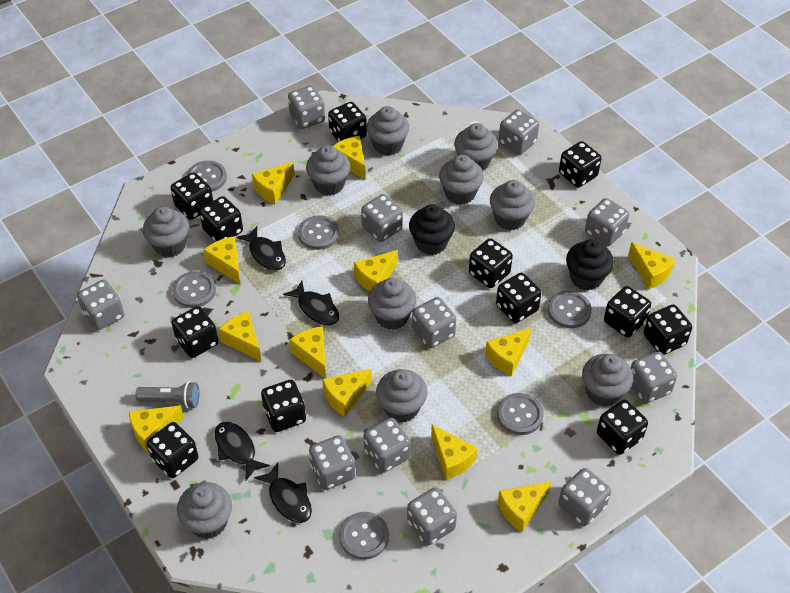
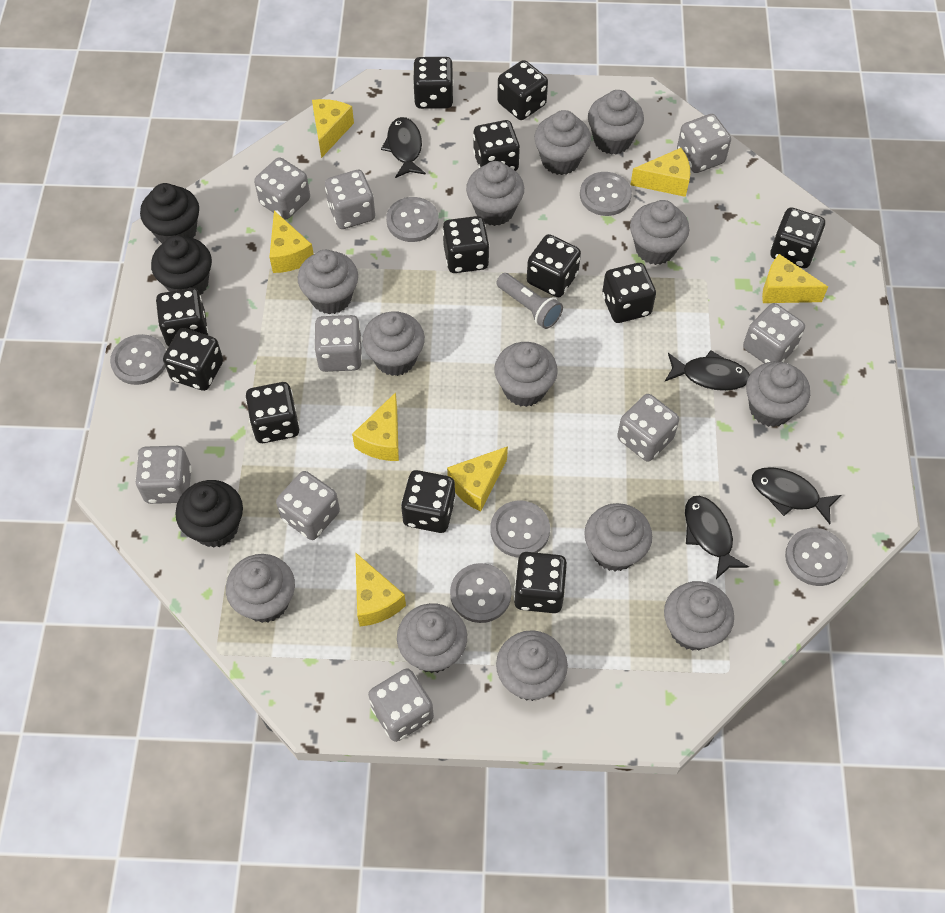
black cupcake: 2 -> 3
grey cupcake: 10 -> 13
grey dice: 11 -> 9
yellow cheese: 12 -> 7

